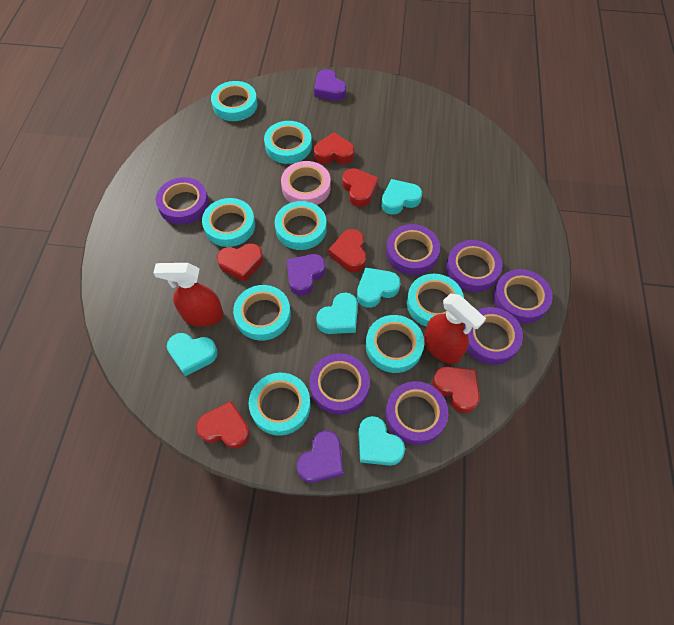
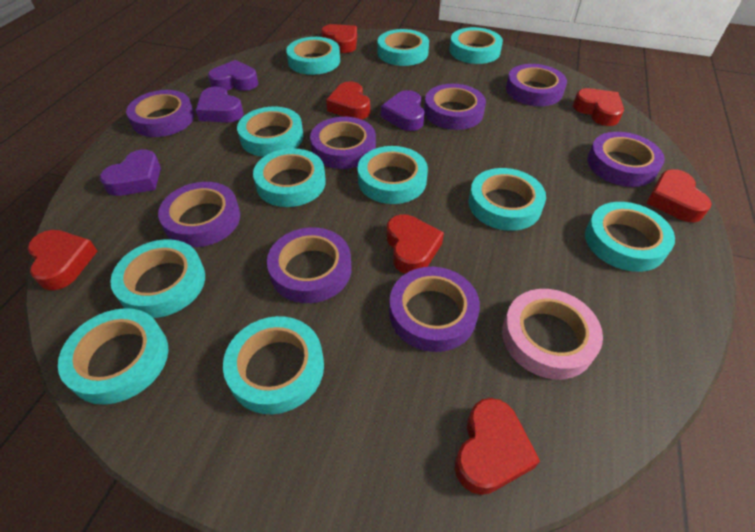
purple heart: 3 -> 4
purple tape: 7 -> 8
red heart: 6 -> 7
red spray bottle: 2 -> 0
turquoise heart: 5 -> 0
turquoise tape: 8 -> 11

